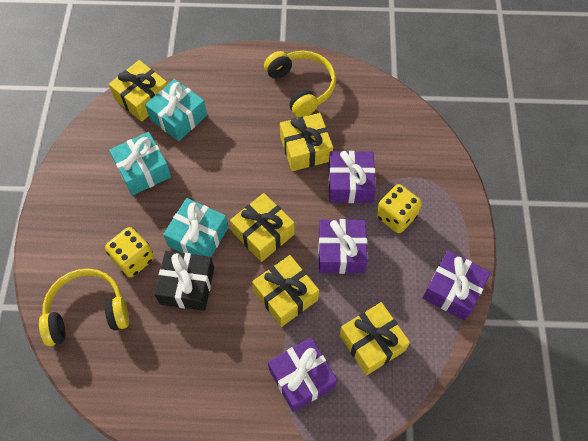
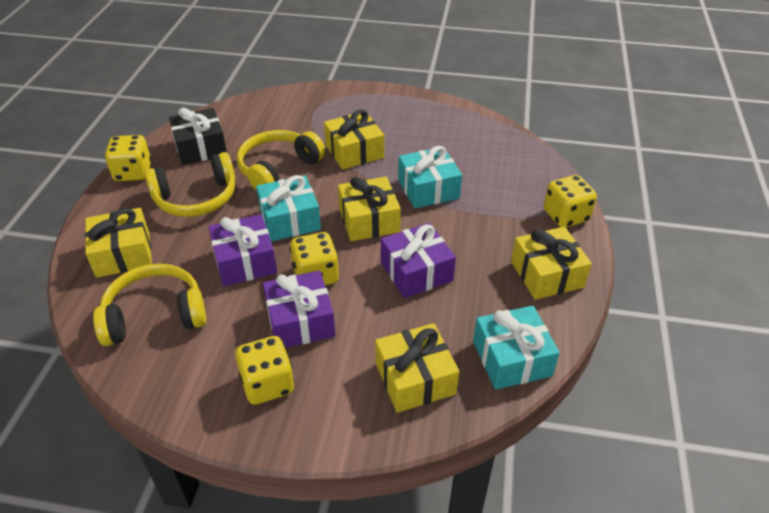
purple gift: 4 -> 3
yellow dice: 2 -> 4
yellow headphones: 2 -> 3

